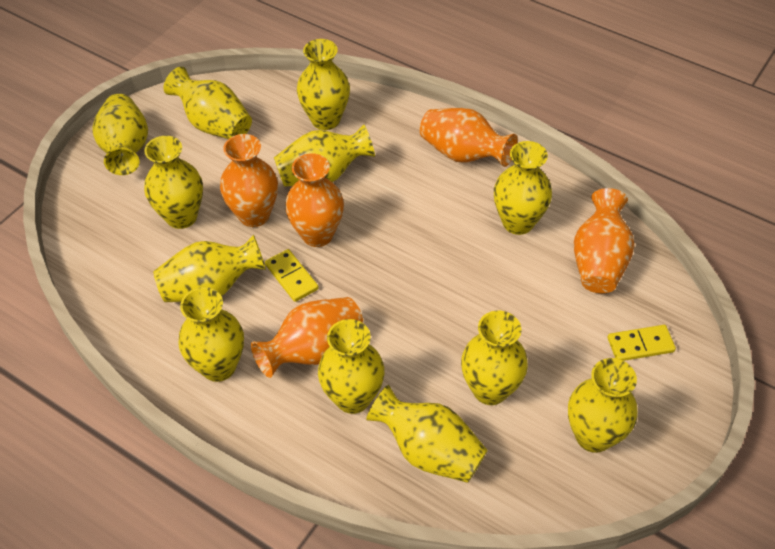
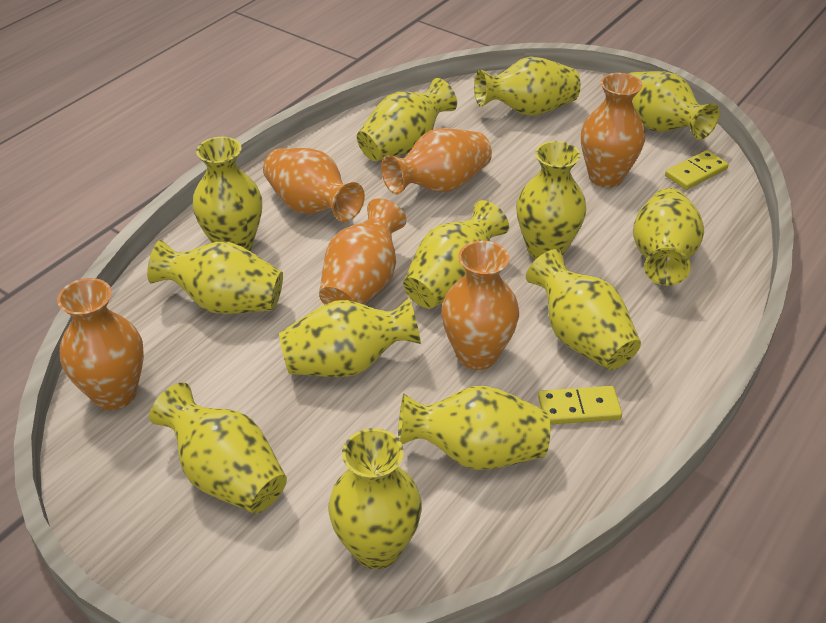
orange vase: 5 -> 6
yellow vase: 12 -> 13

